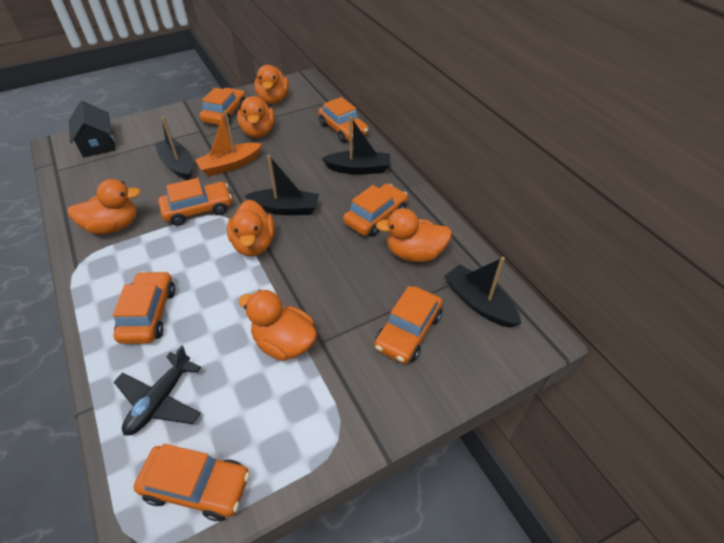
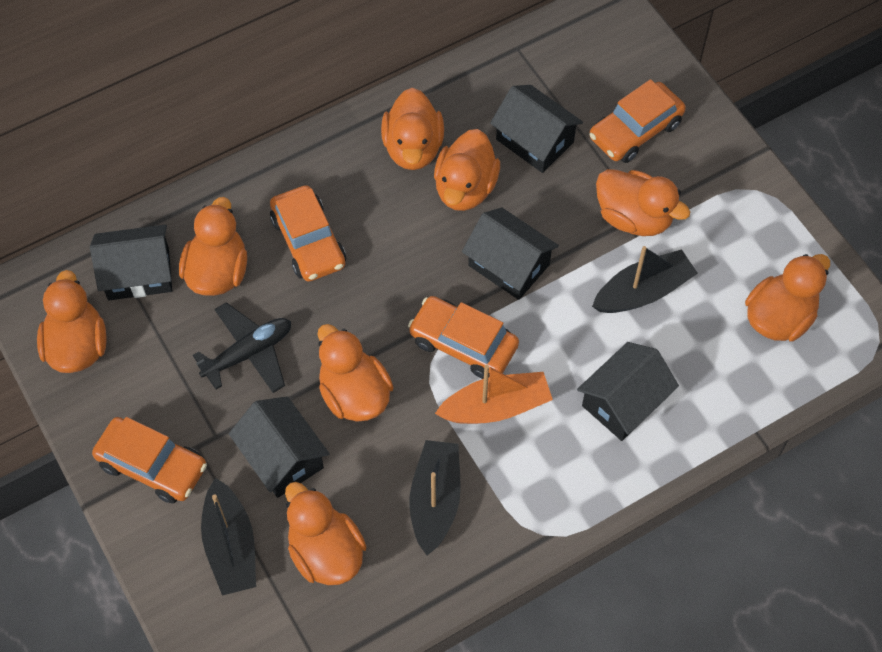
black boat: 4 -> 3
black house: 1 -> 5
orange car: 7 -> 4
orange duck: 6 -> 8

